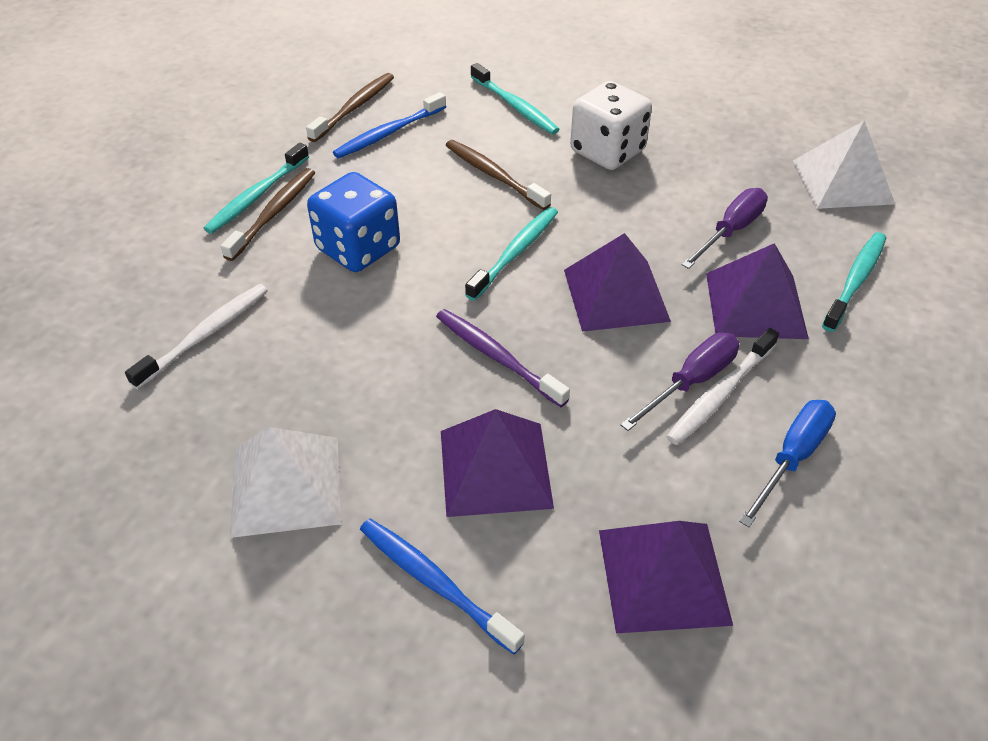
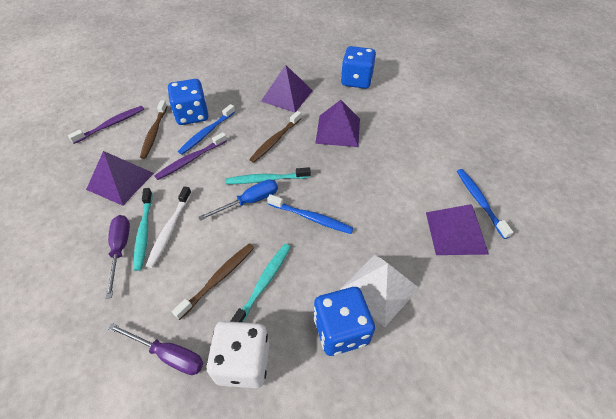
blue dice: 1 -> 3
blue toothbrush: 2 -> 3
purple toothbrush: 1 -> 2
turquoise toothbrush: 4 -> 3
white pyramid: 2 -> 1
white toothbrush: 2 -> 1

